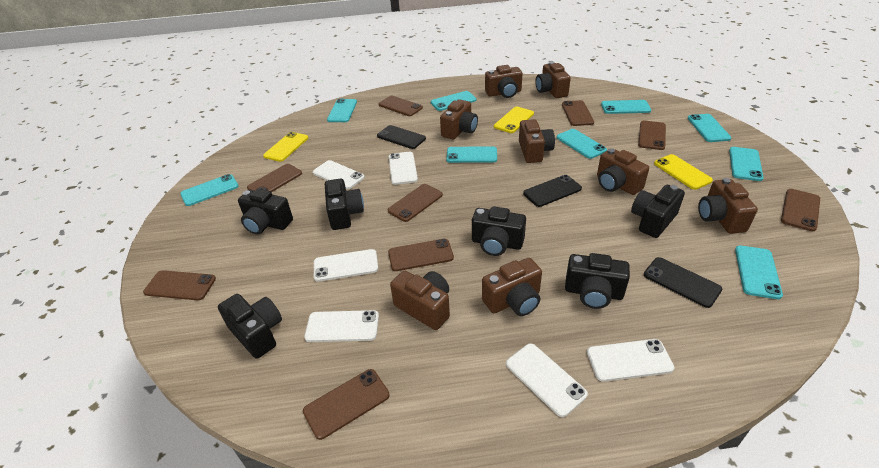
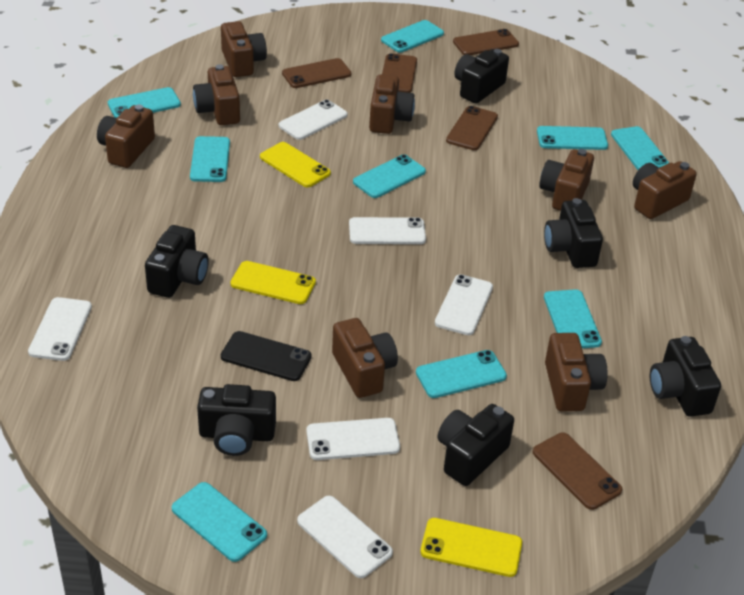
black phone: 3 -> 1
brown phone: 9 -> 5

